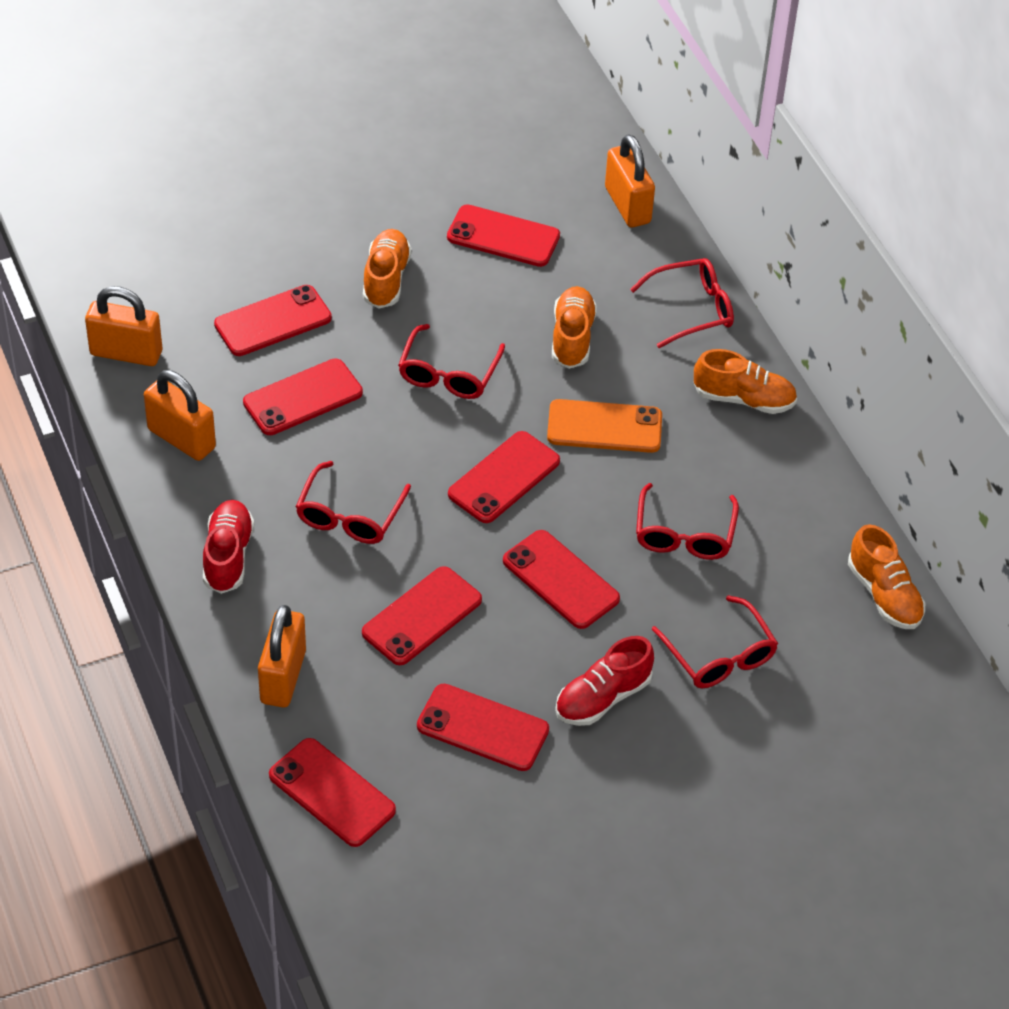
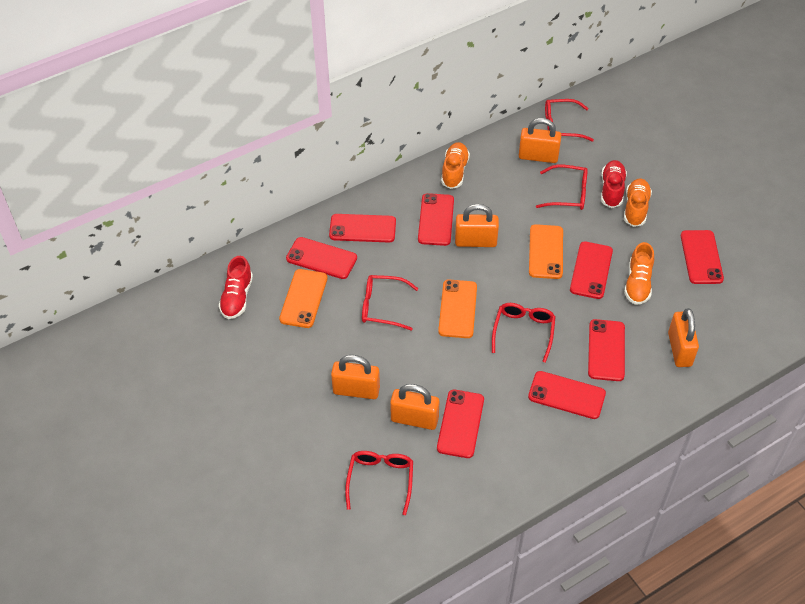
orange padlock: 4 -> 5
orange phone: 1 -> 3
orange shoe: 4 -> 3

